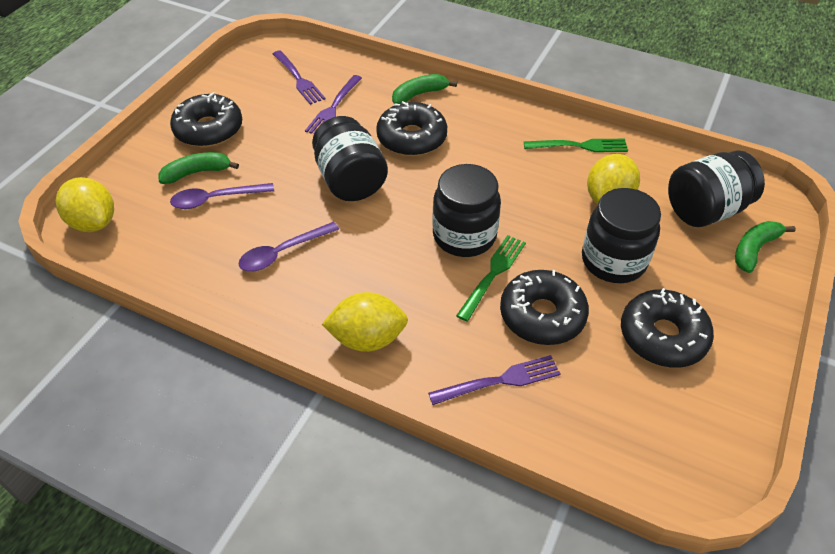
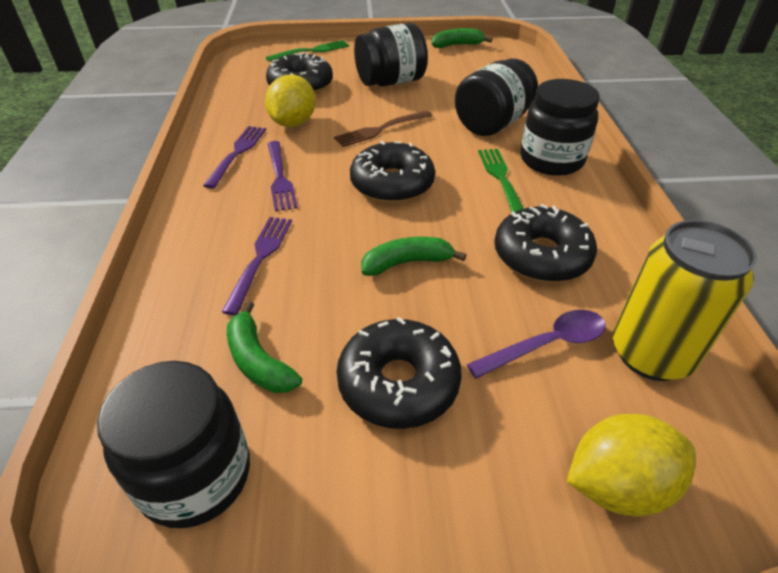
brown fork: 0 -> 1
purple spoon: 2 -> 1
yellow can: 0 -> 1
yellow lemon: 3 -> 2

